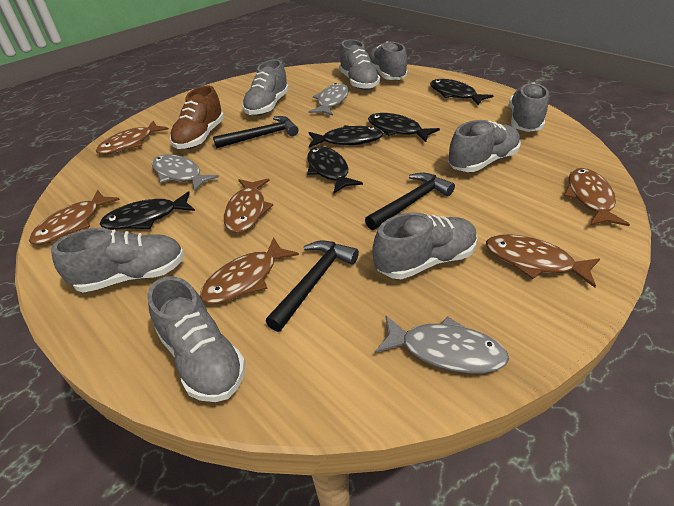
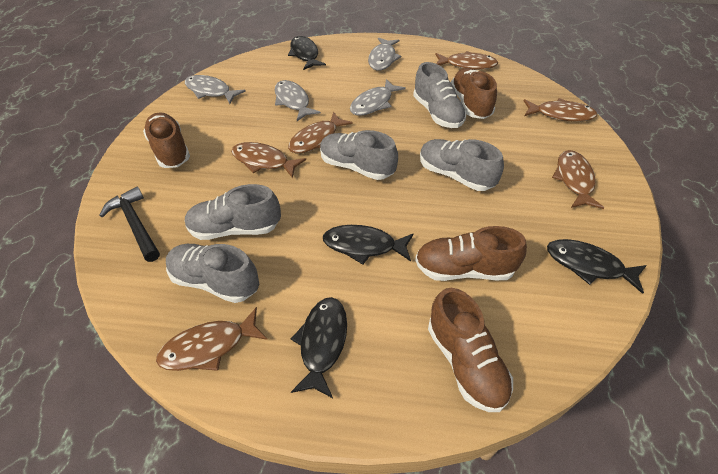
black fish: 5 -> 4
black hammer: 3 -> 1
brown shoe: 1 -> 4
grey fish: 3 -> 4
grey shoe: 8 -> 5

